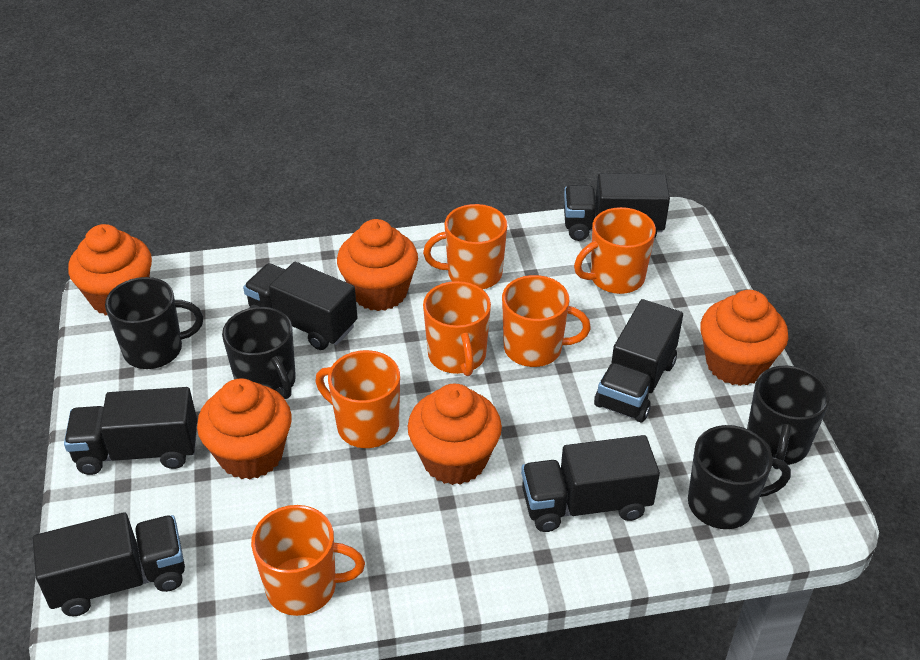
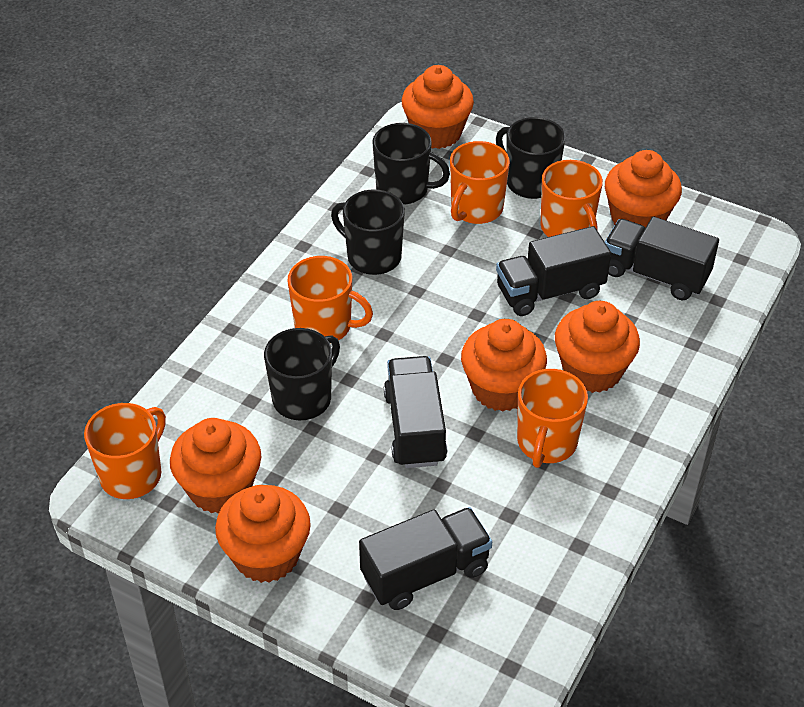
black truck: 6 -> 4
orange cupcake: 5 -> 6
orange mug: 6 -> 5

